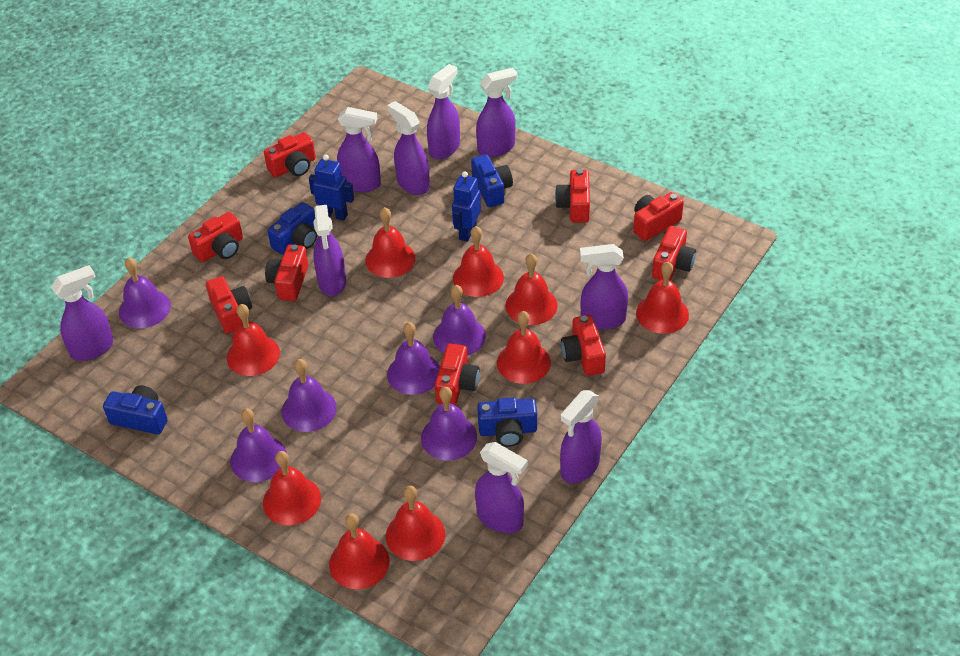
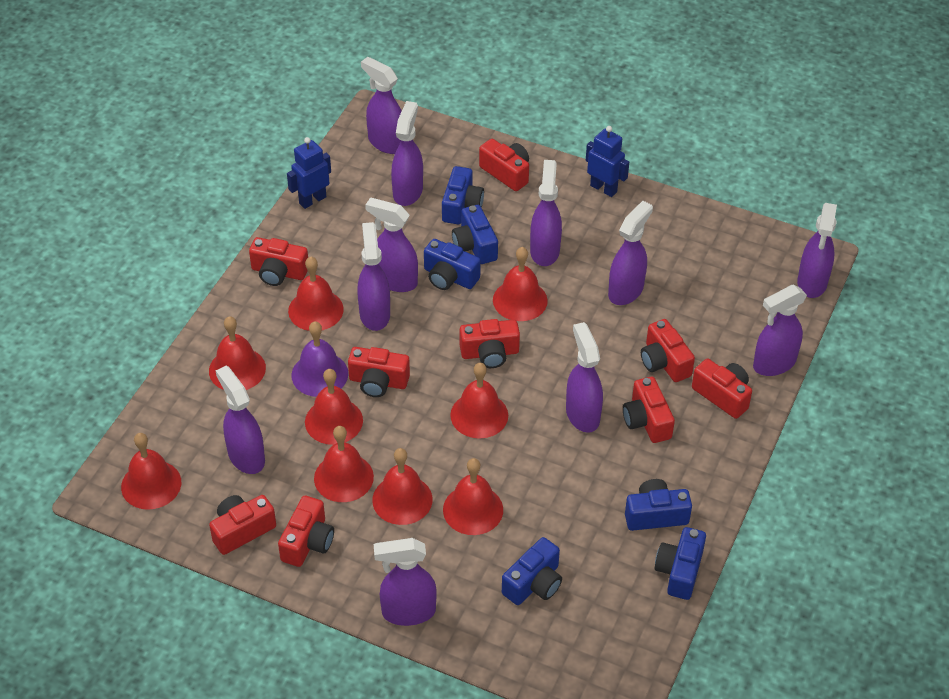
blue camera: 4 -> 6
purple bell: 6 -> 1
purple spray bottle: 9 -> 11

